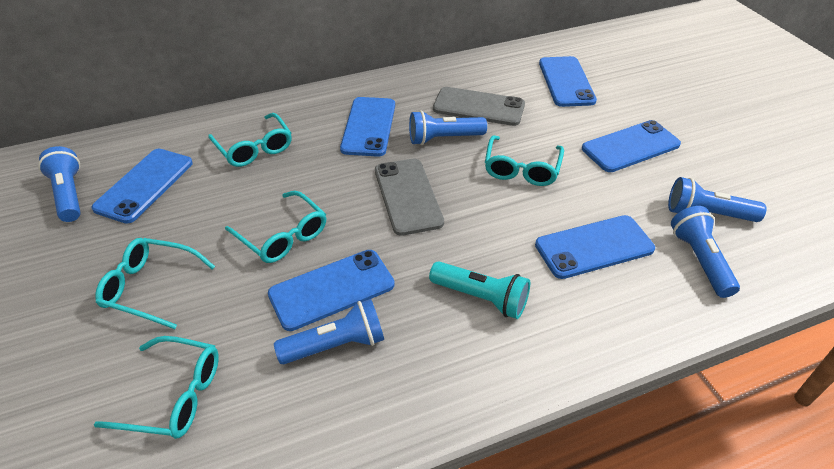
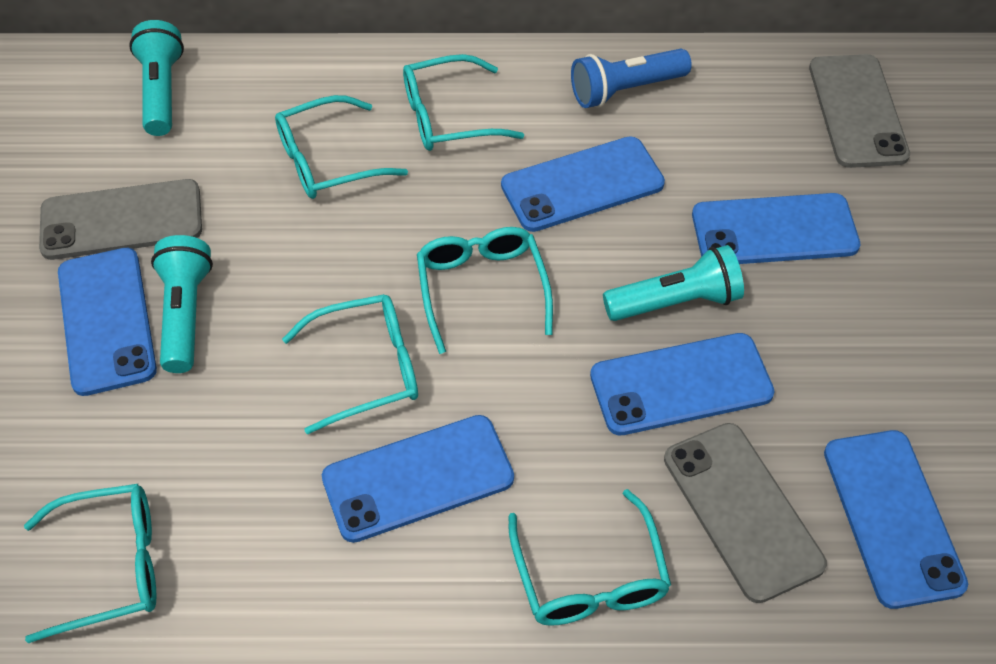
blue flashlight: 5 -> 1
grey phone: 2 -> 3
turquoise flashlight: 1 -> 3
turquoise glasses: 5 -> 6

